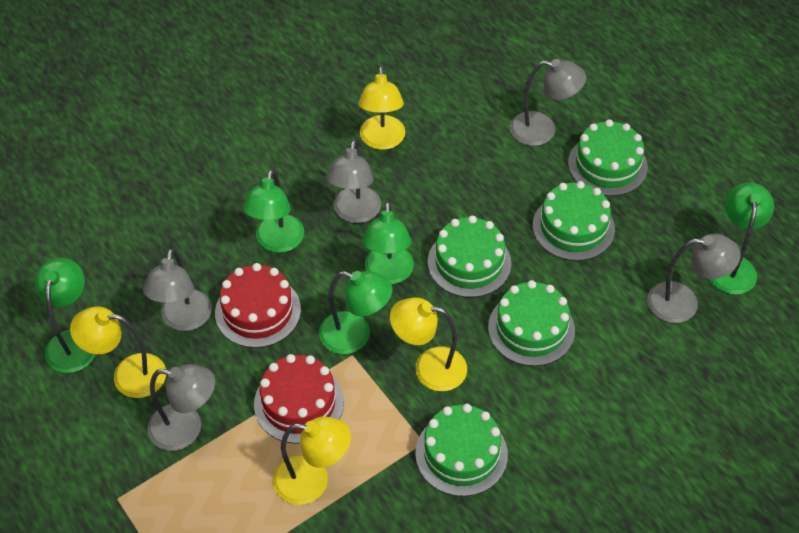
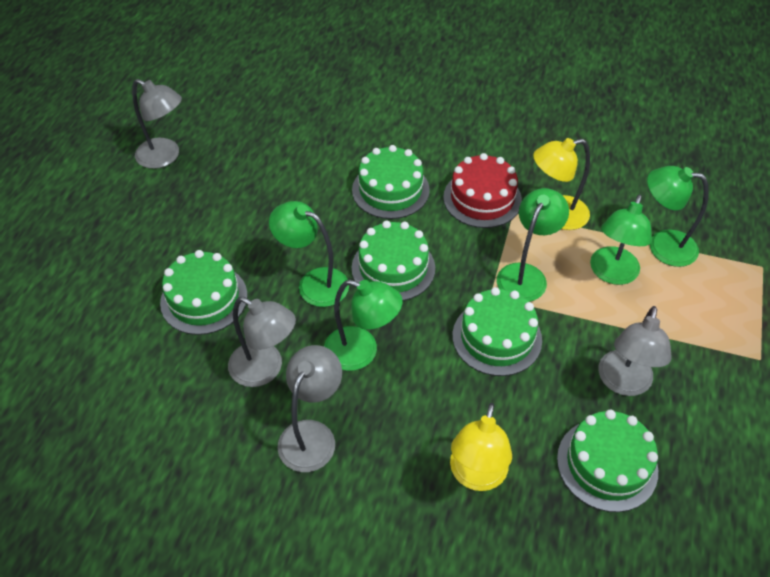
grey lamp: 5 -> 4
red cake: 2 -> 1
yellow lamp: 4 -> 2

